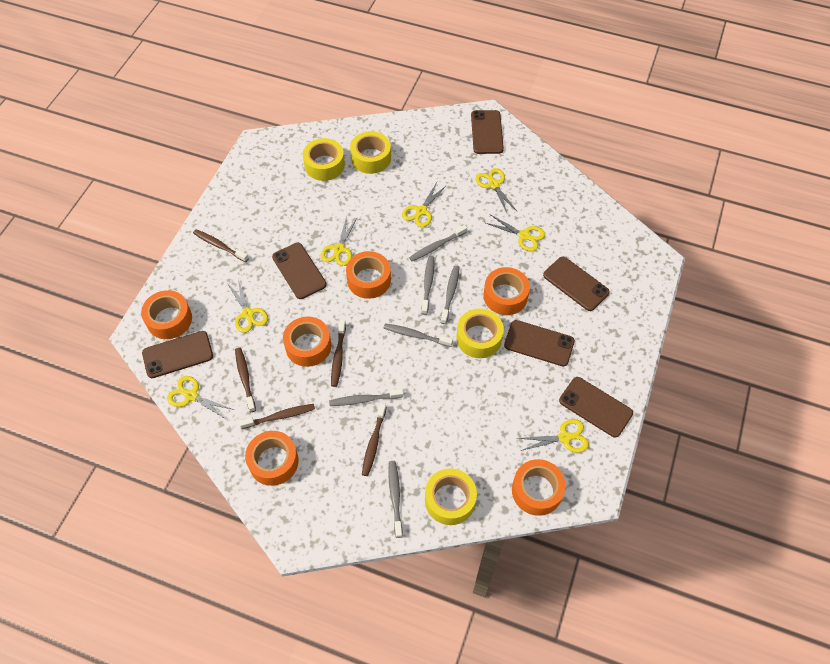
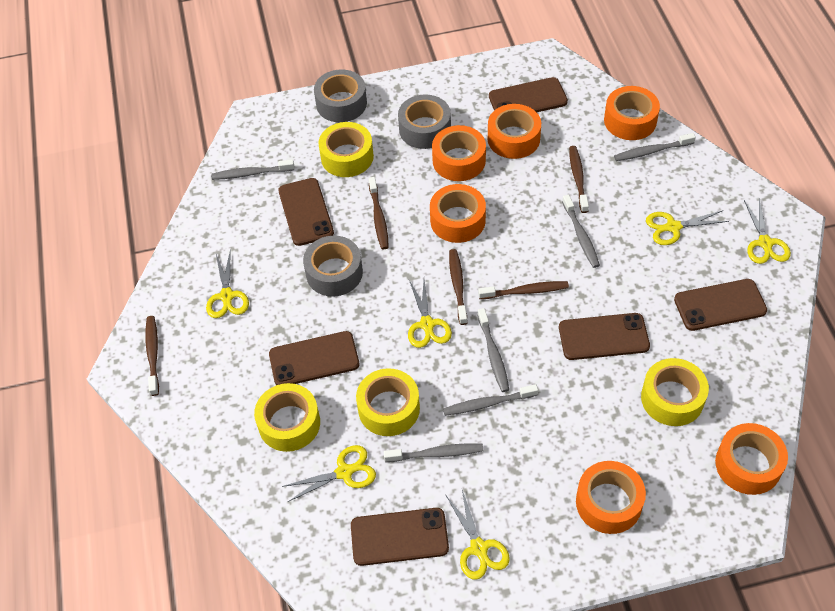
grey tape: 0 -> 3
yellow scissors: 7 -> 6

